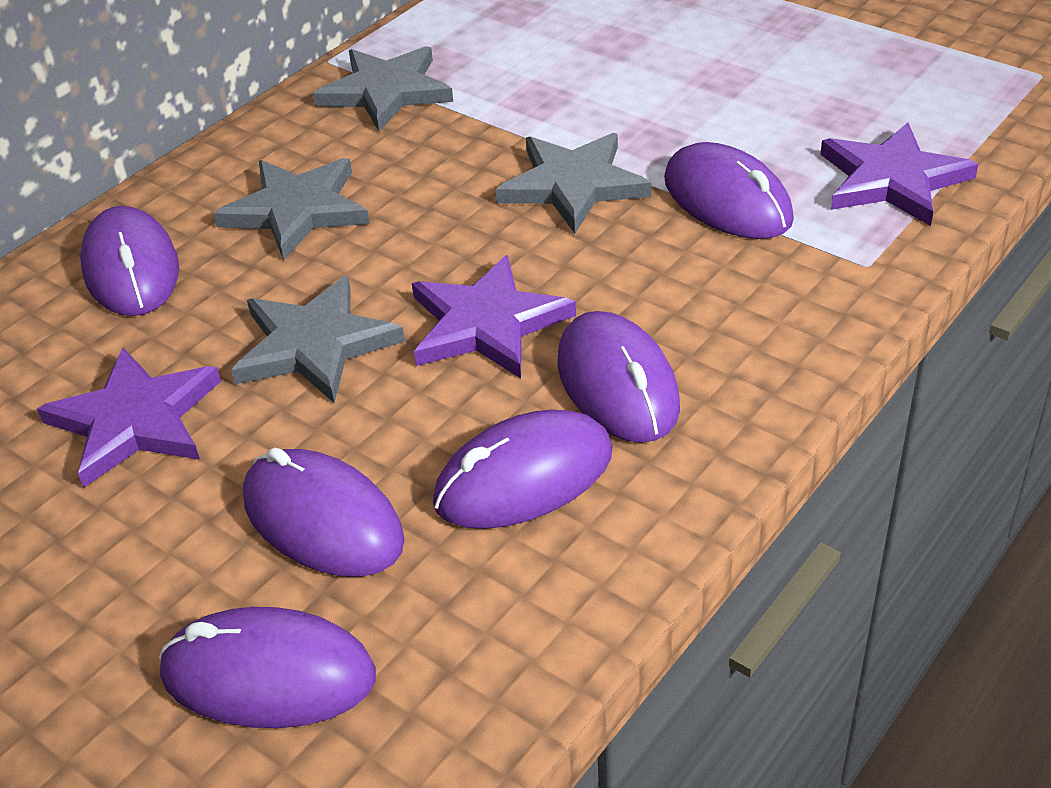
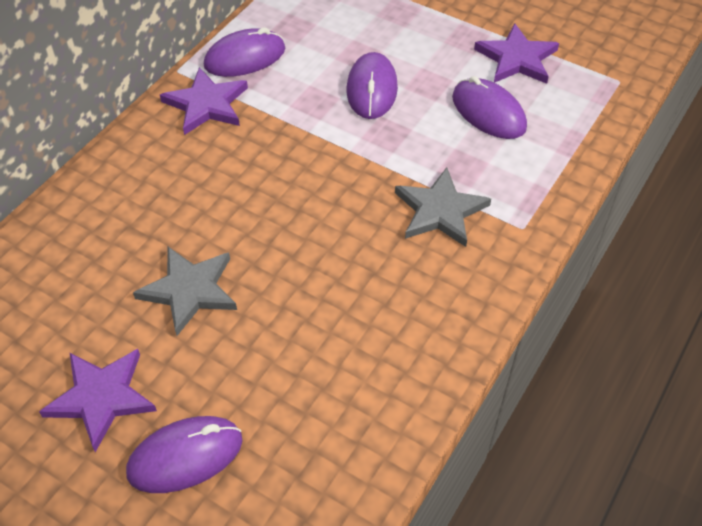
grey star: 4 -> 2
purple mouse: 6 -> 4

